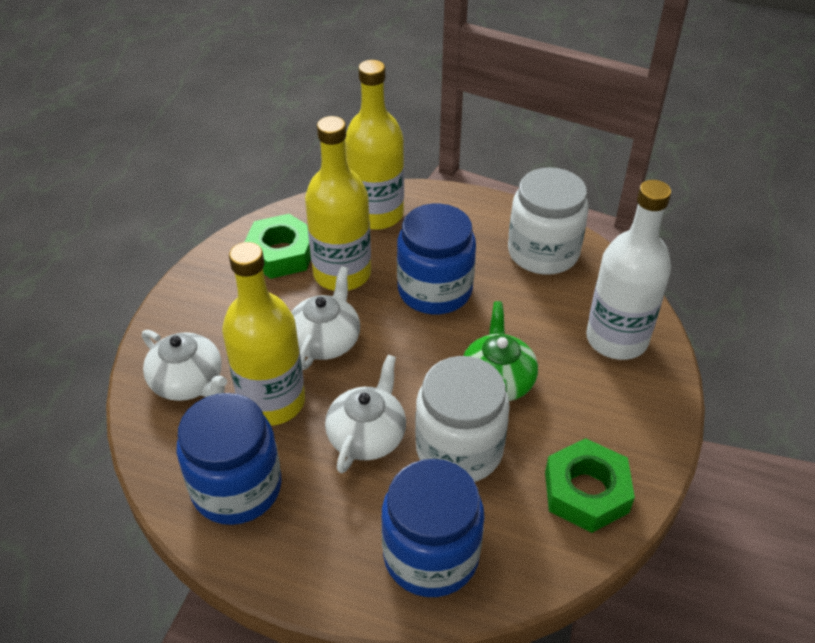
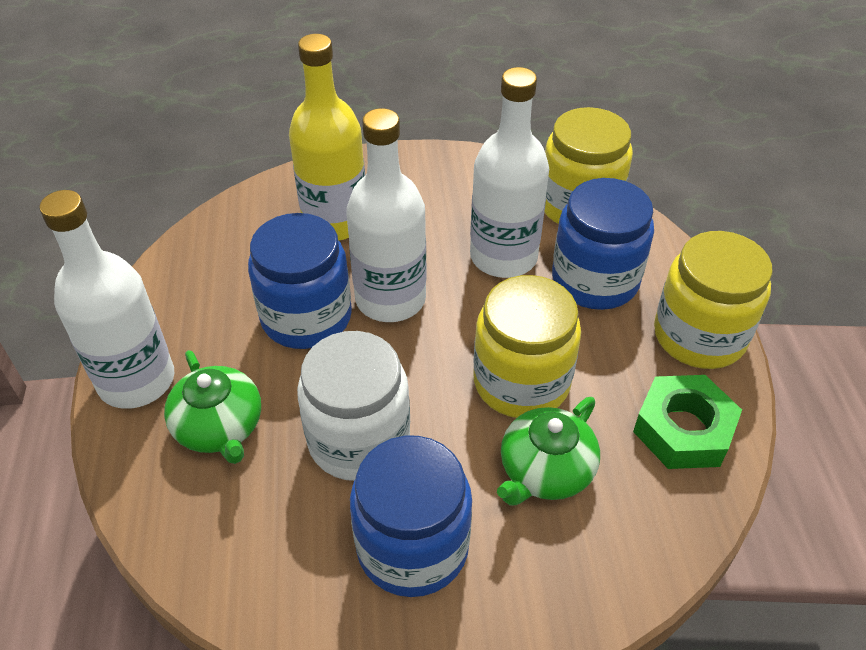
green nut: 2 -> 1
green teapot: 1 -> 2
white bottle: 1 -> 3
white jar: 2 -> 1
white teapot: 3 -> 0
yellow bottle: 3 -> 1
yellow jar: 0 -> 3

